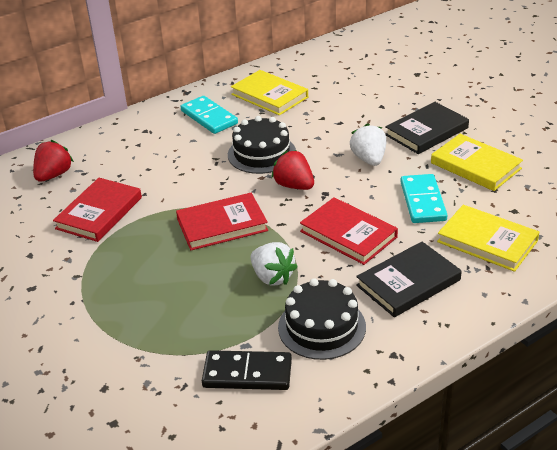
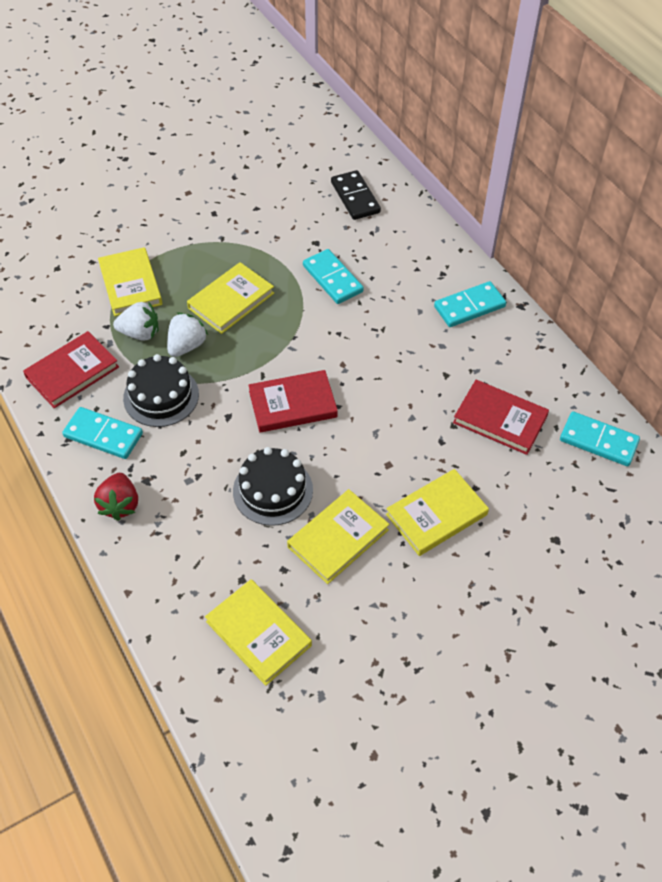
black book: 2 -> 0
red strawberry: 2 -> 1
turquoise domino: 2 -> 4
yellow book: 3 -> 5

